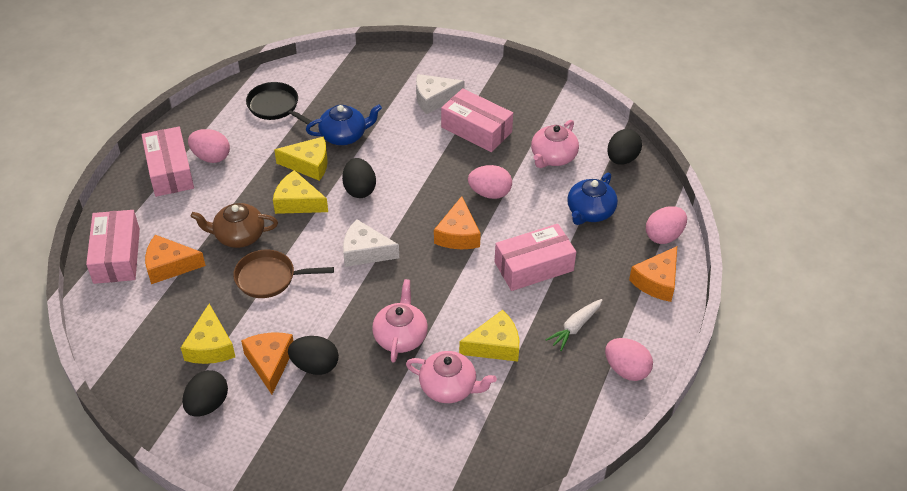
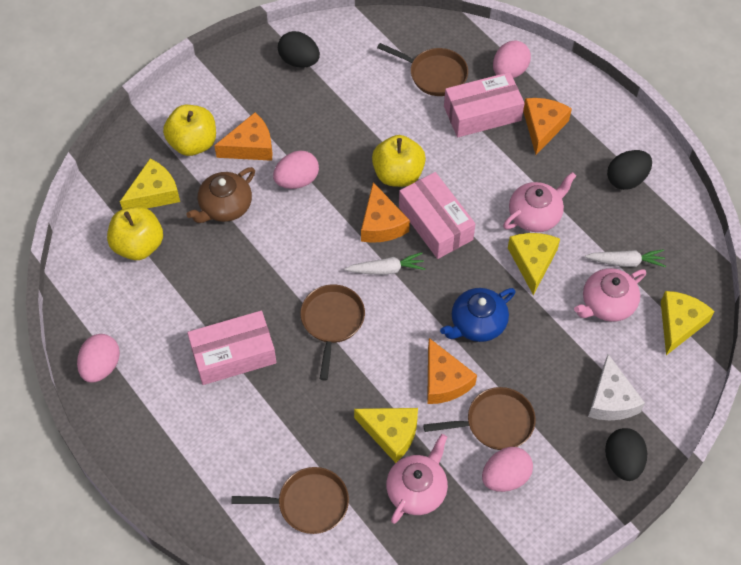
black egg: 4 -> 3
black pan: 1 -> 0
blue teapot: 2 -> 1
brown pan: 1 -> 4
pink box: 4 -> 3
white carrot: 1 -> 2
white cheese: 2 -> 1
yellow apple: 0 -> 3

